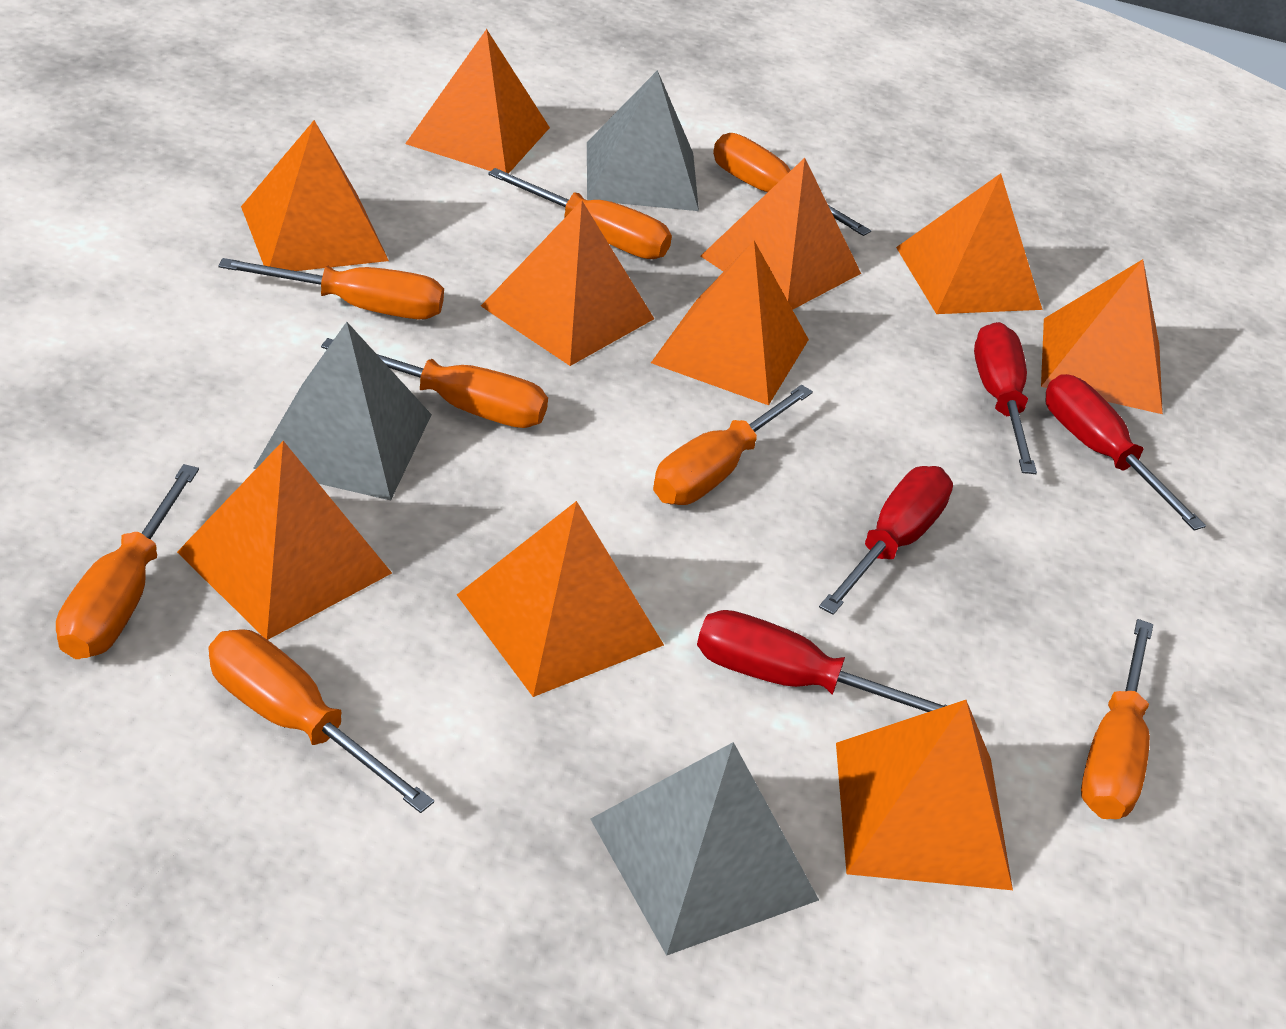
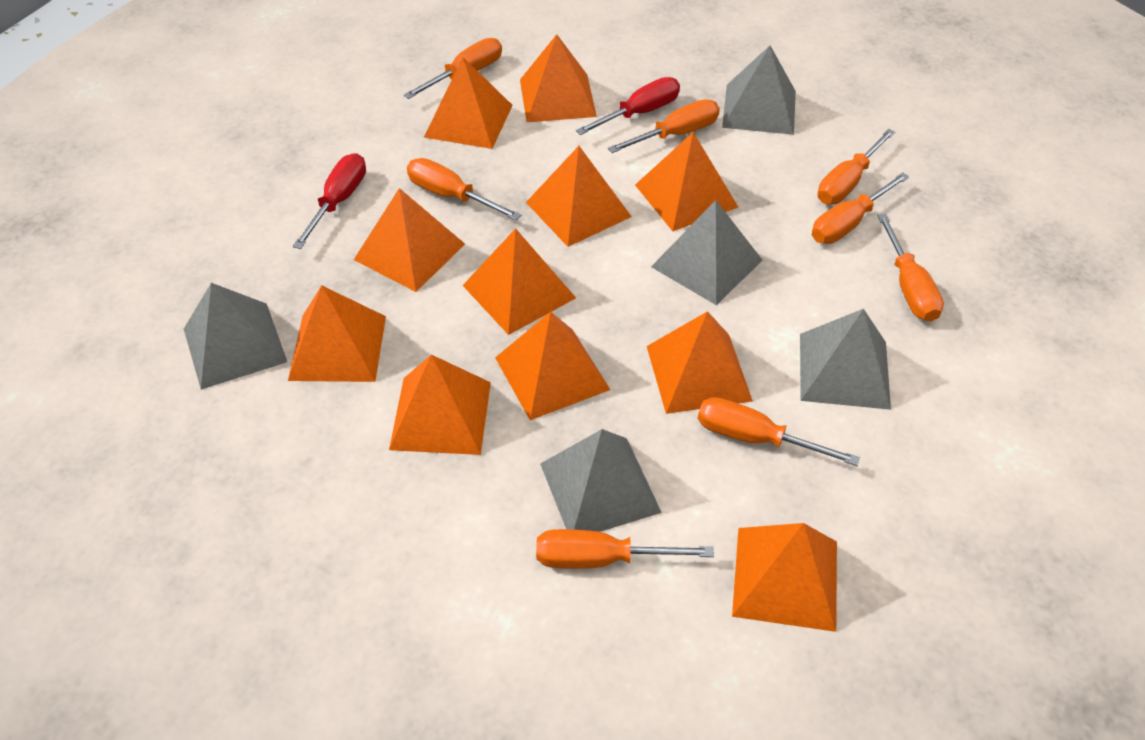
grey pyramid: 3 -> 5
orange pyramid: 10 -> 11
red screwdriver: 4 -> 2

